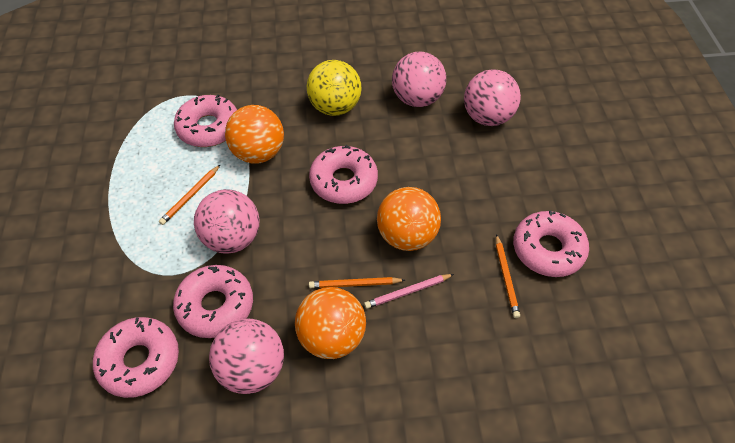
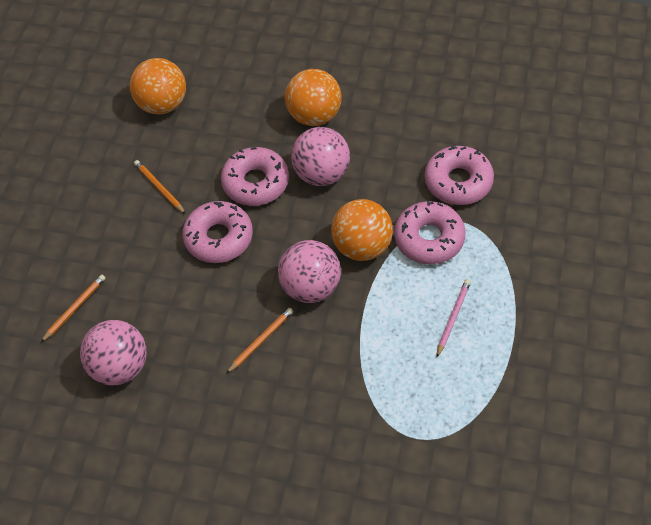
pink ball: 4 -> 3
pink donut: 5 -> 4
yellow ball: 1 -> 0

